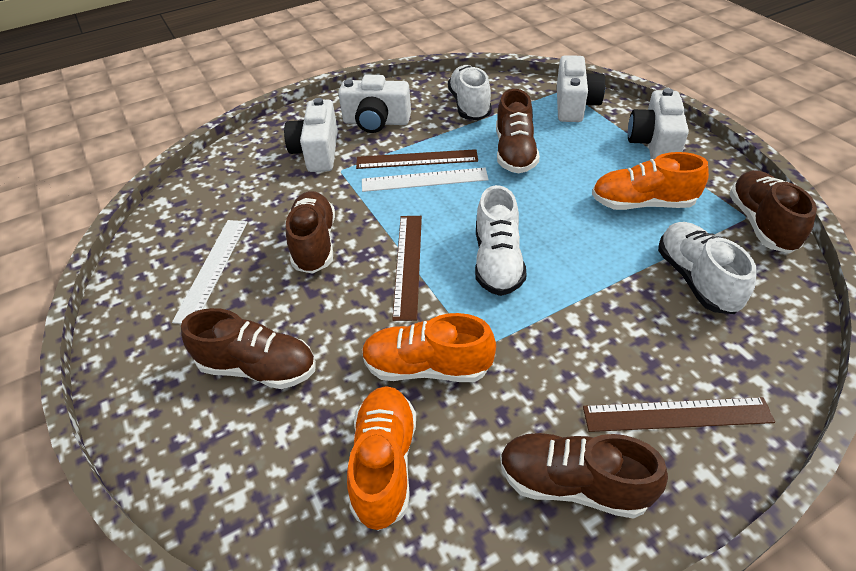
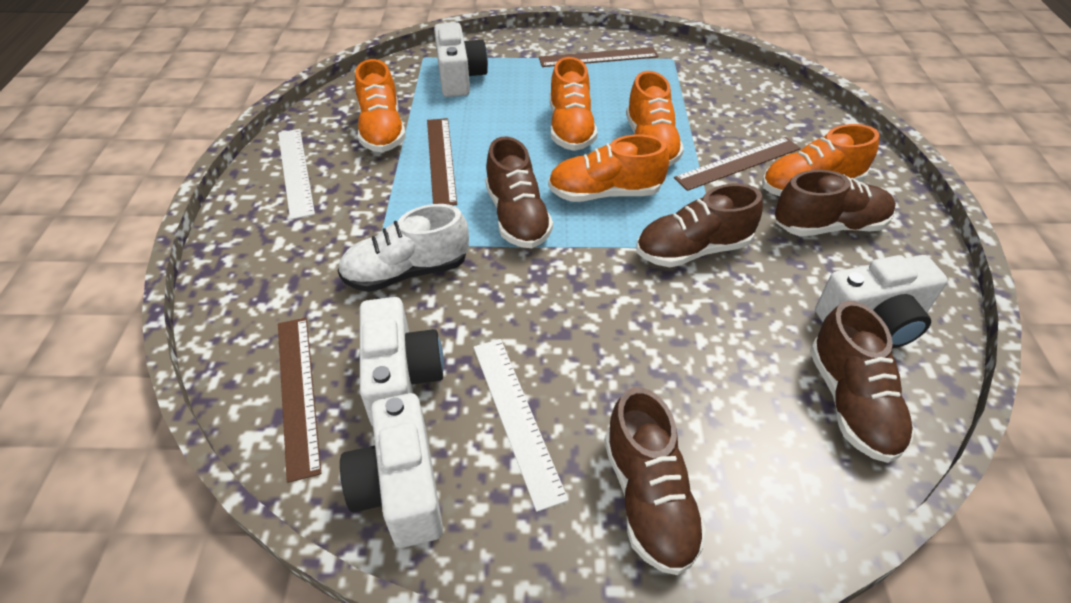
brown ruler: 3 -> 4
orange shoe: 3 -> 5
white shoe: 3 -> 1

